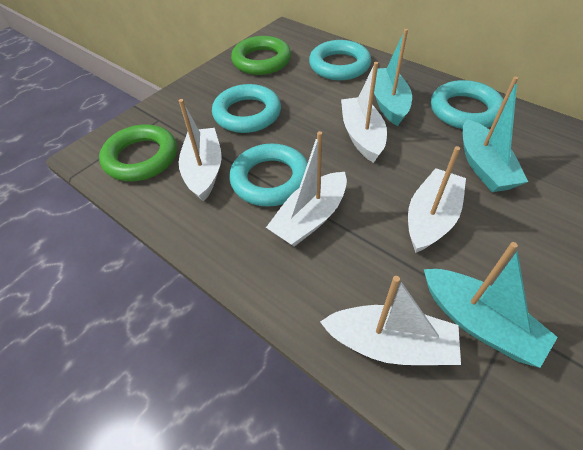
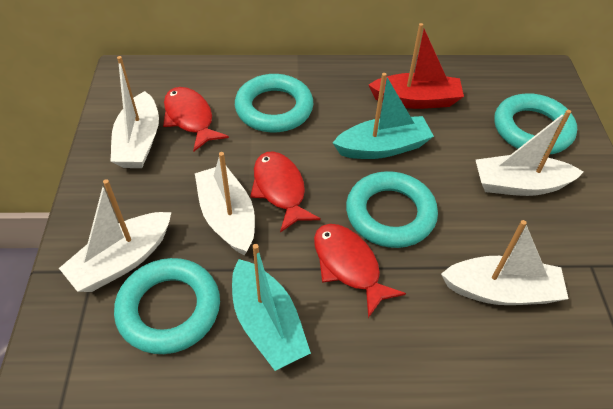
green ring: 2 -> 0
red boat: 0 -> 1
red fish: 0 -> 3
turquoise boat: 3 -> 2

